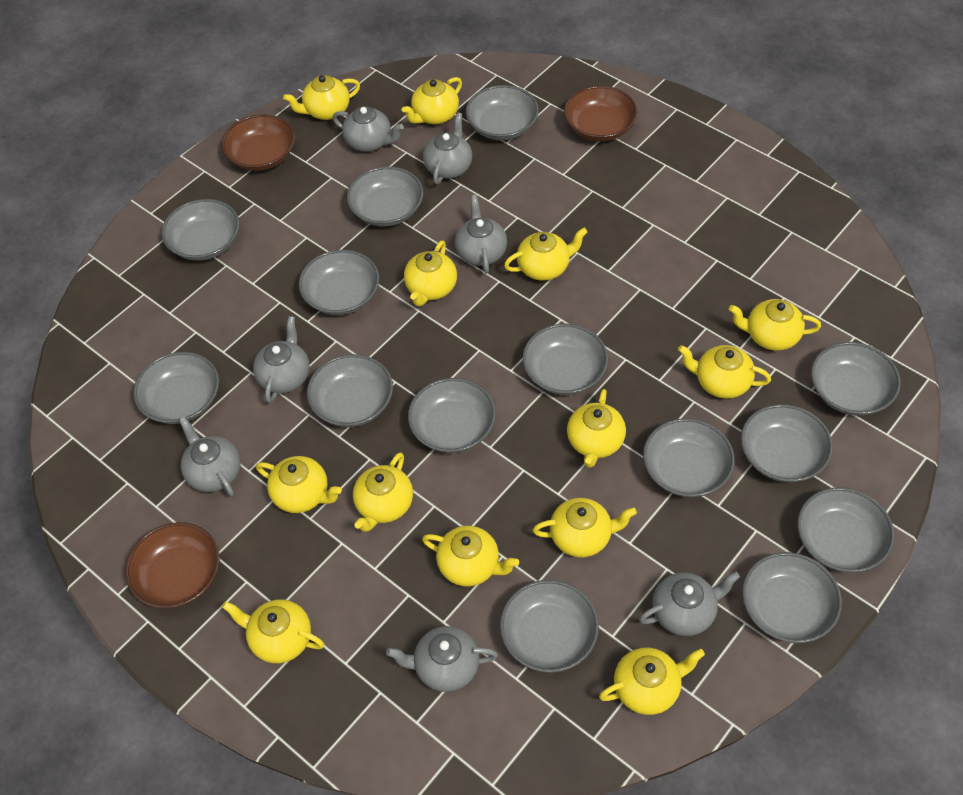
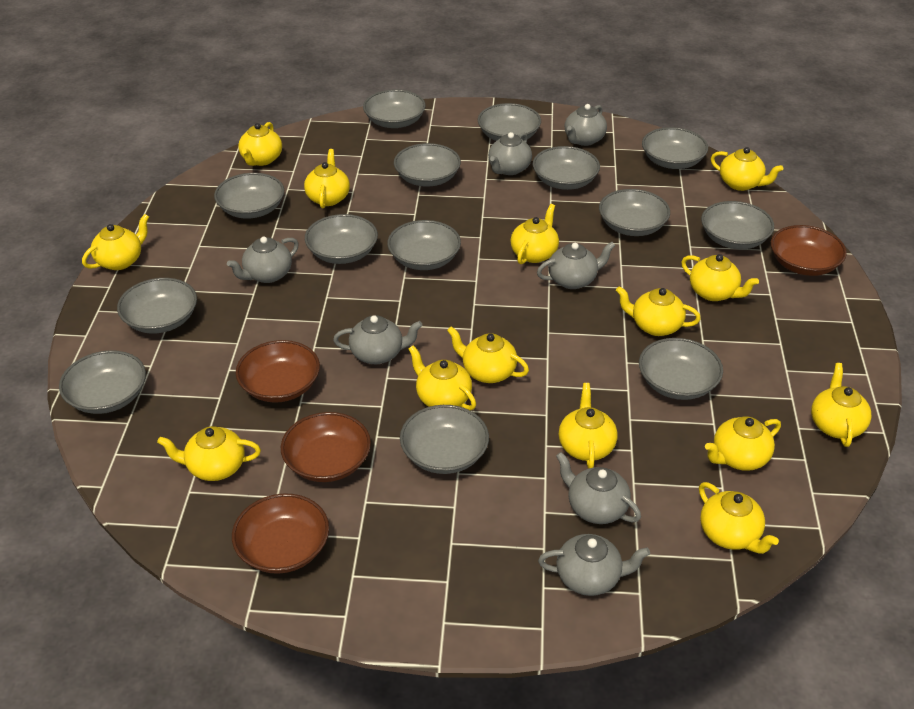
brown bowl: 3 -> 4
yellow teapot: 13 -> 14

